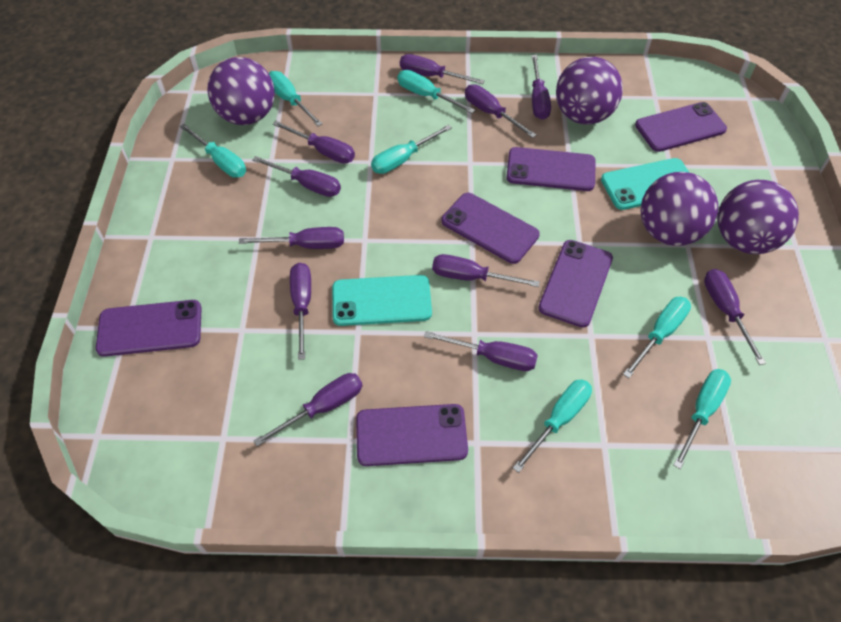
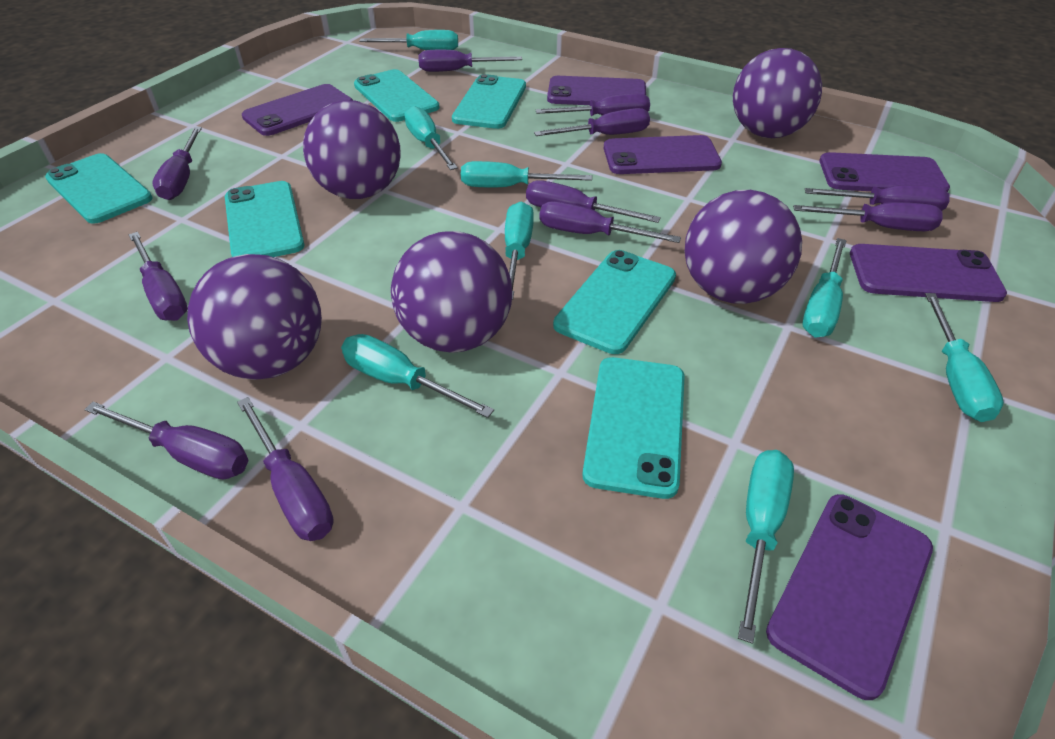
purple ball: 4 -> 5
turquoise phone: 2 -> 6
turquoise screwdriver: 7 -> 8

